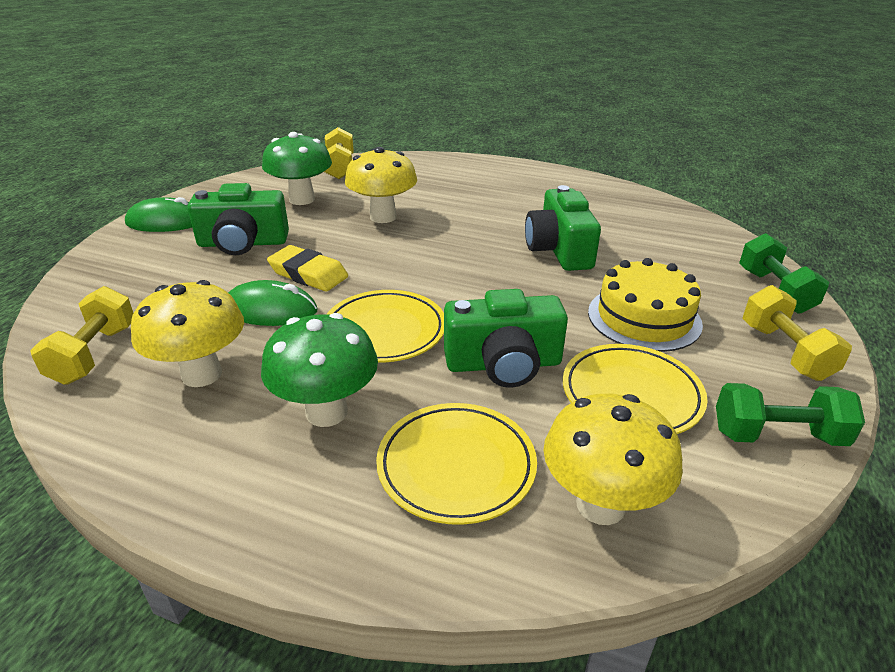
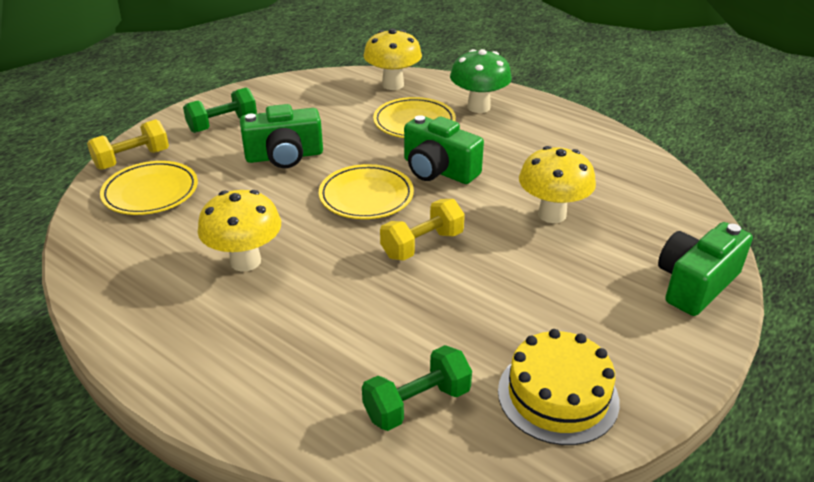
green mouse: 2 -> 0
green mushroom: 2 -> 1
yellow dumbbell: 3 -> 2
yellow eraser: 1 -> 0

